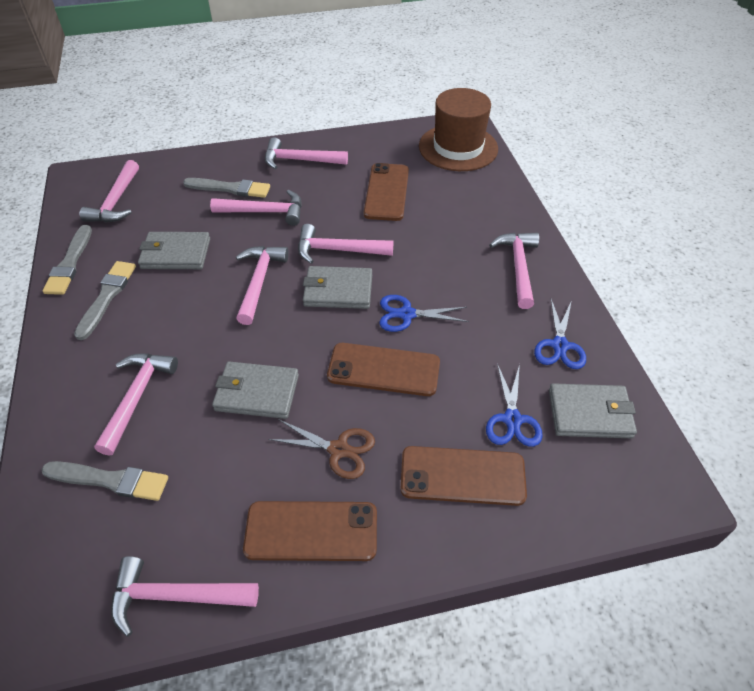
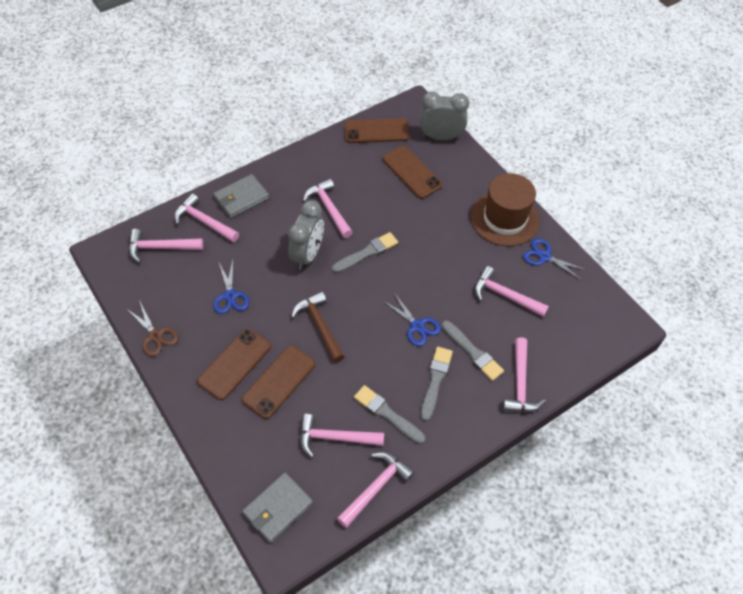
brown hammer: 0 -> 1
grey clock: 0 -> 2
grey wallet: 4 -> 2
pink hammer: 8 -> 7

